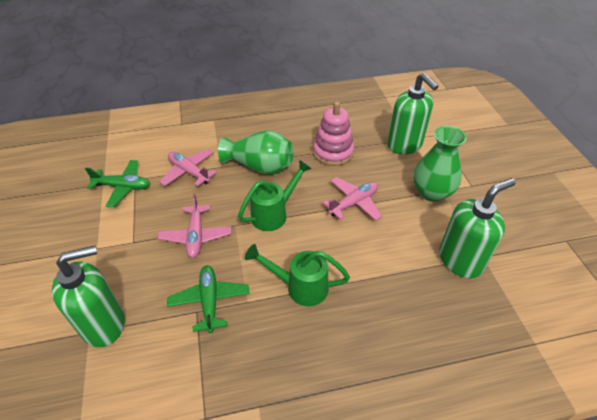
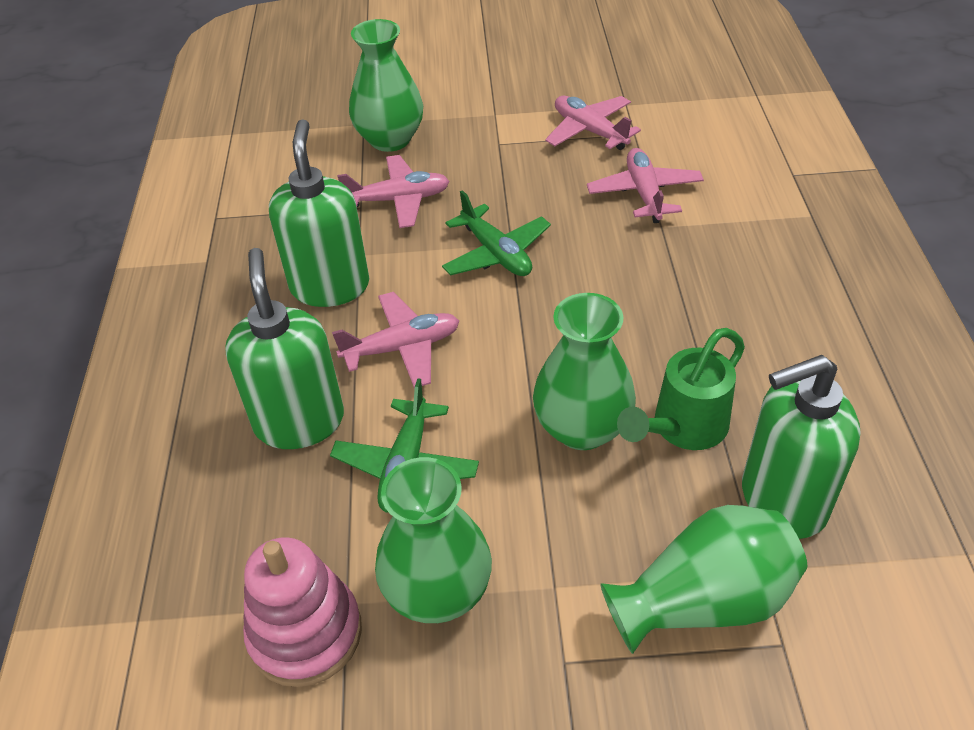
green vase: 2 -> 4
green watering can: 2 -> 1
pink plane: 3 -> 4

